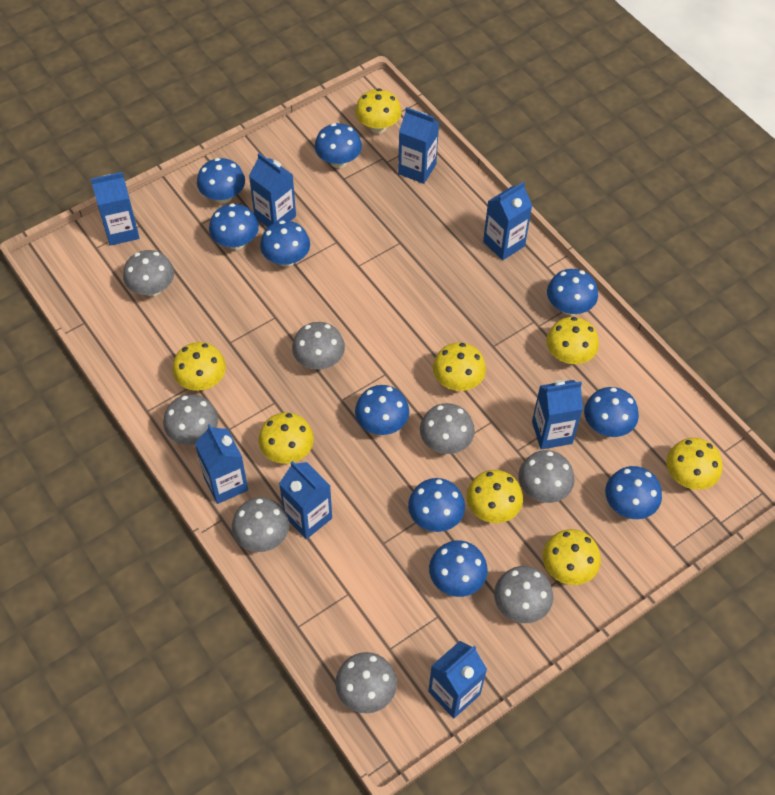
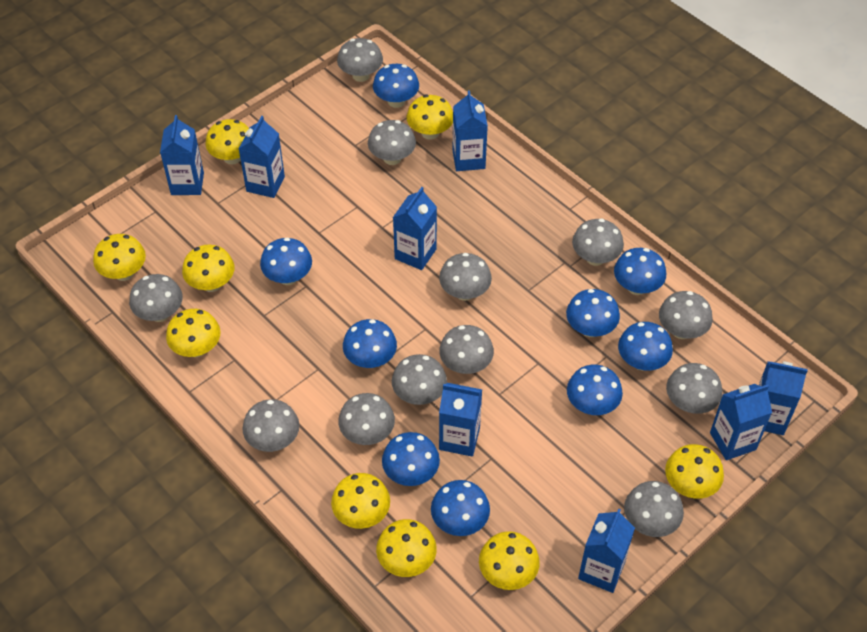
blue mushroom: 10 -> 9
grey mushroom: 8 -> 12
yellow mushroom: 8 -> 9

